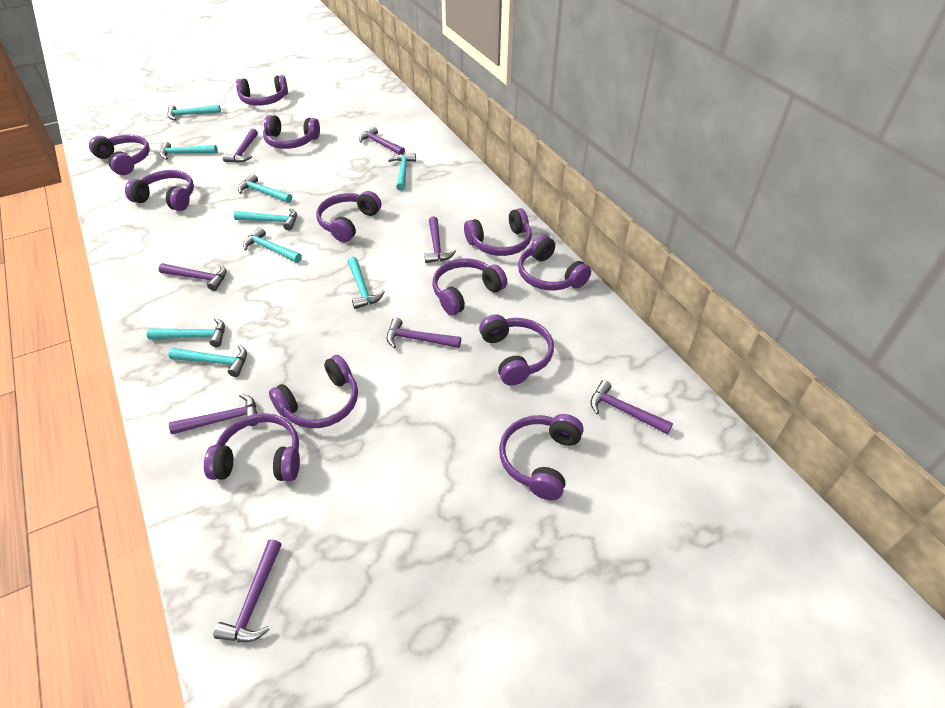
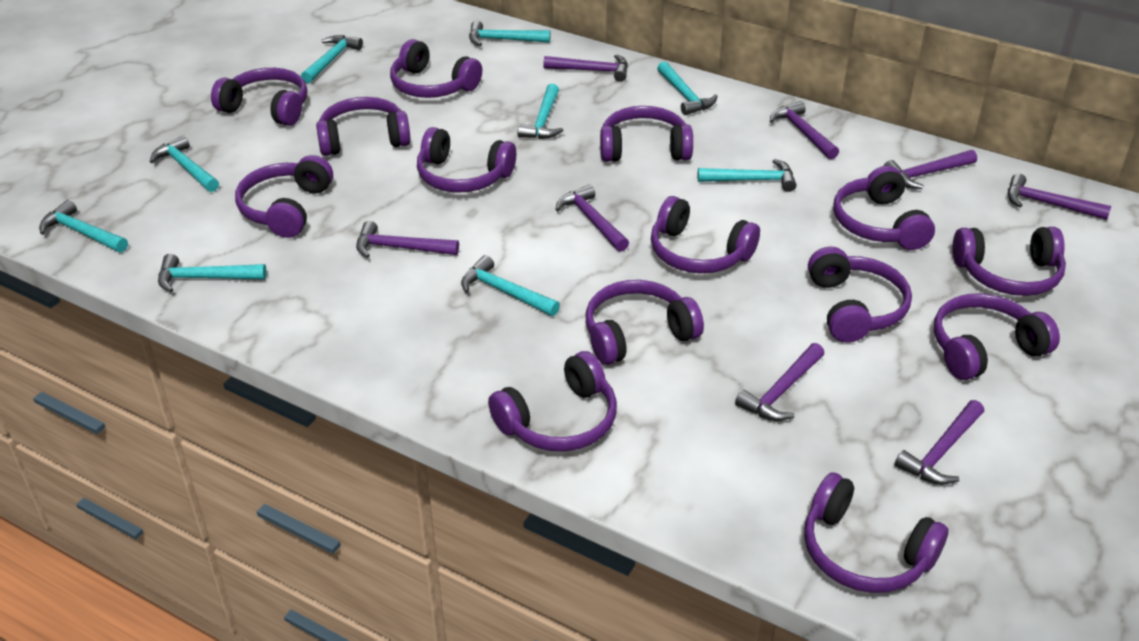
purple headphones: 12 -> 14

